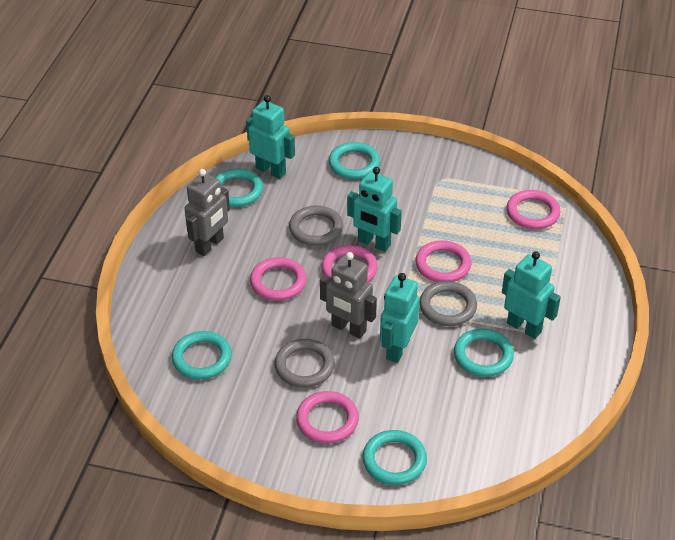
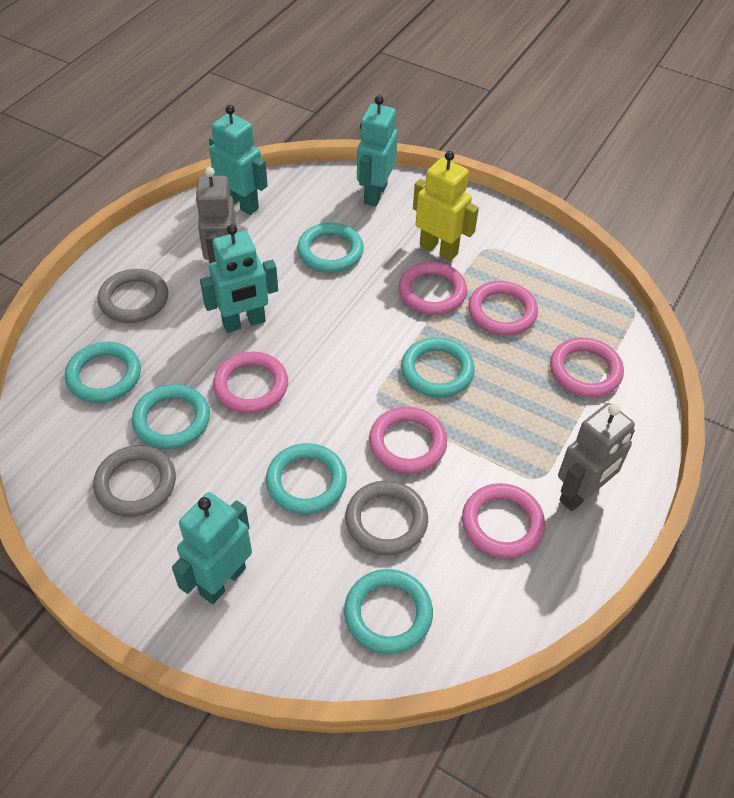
pink ring: 5 -> 6
turquoise ring: 5 -> 6
yellow robot: 0 -> 1

